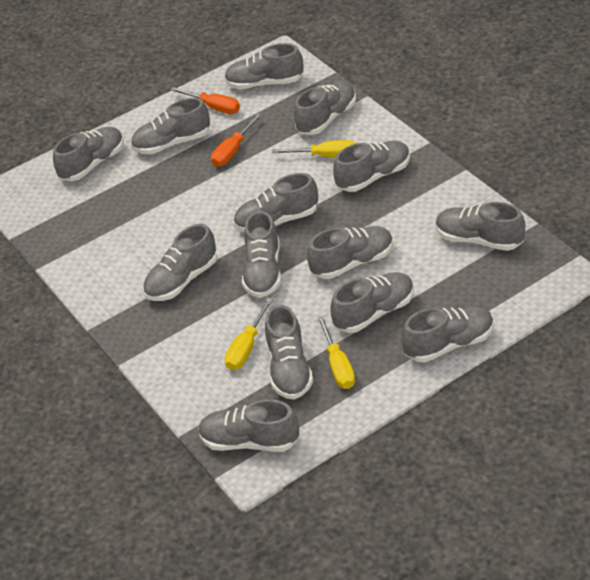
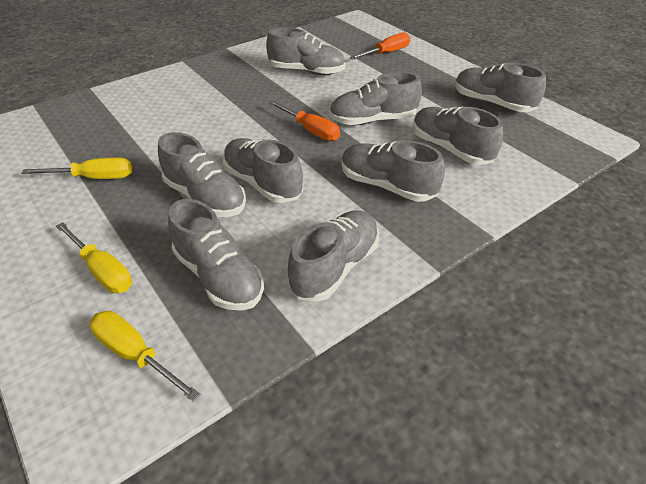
grey shoe: 14 -> 9

